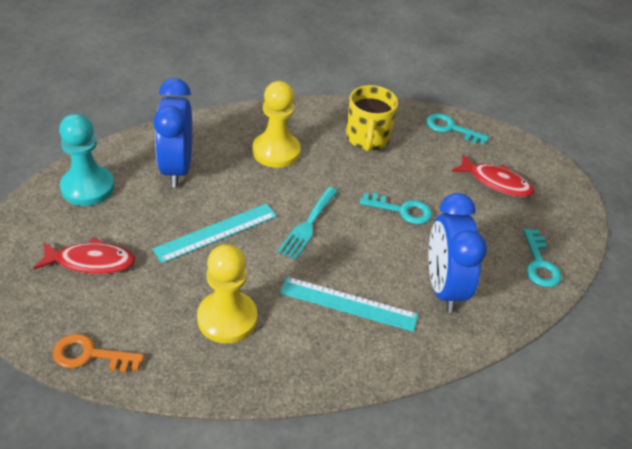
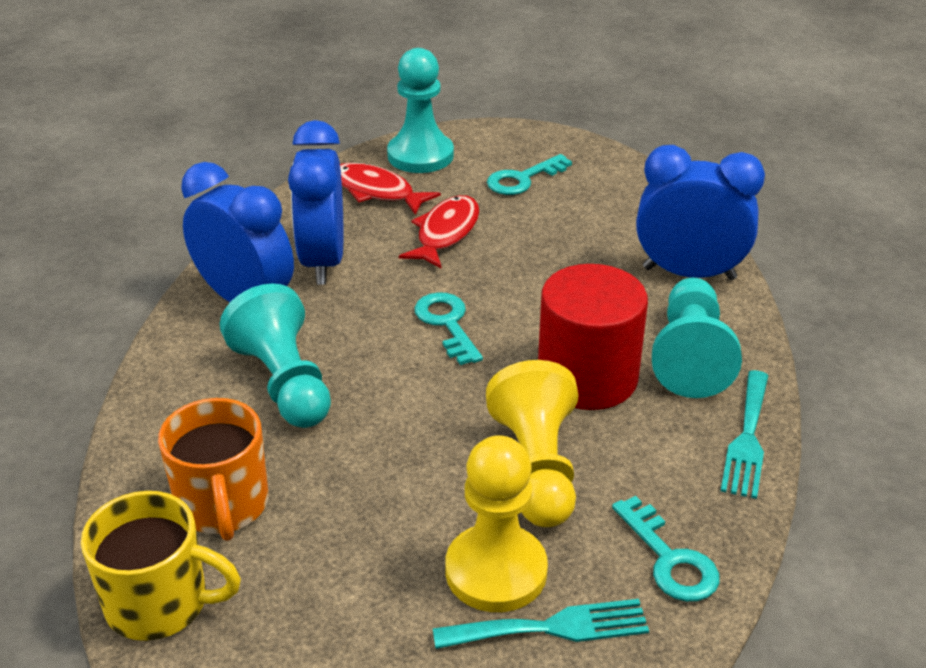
blue clock: 2 -> 3
orange key: 1 -> 0
orange mug: 0 -> 1
red cylinder: 0 -> 1
turquoise fork: 1 -> 2
turquoise pawn: 1 -> 3
turquoise ruler: 2 -> 0

